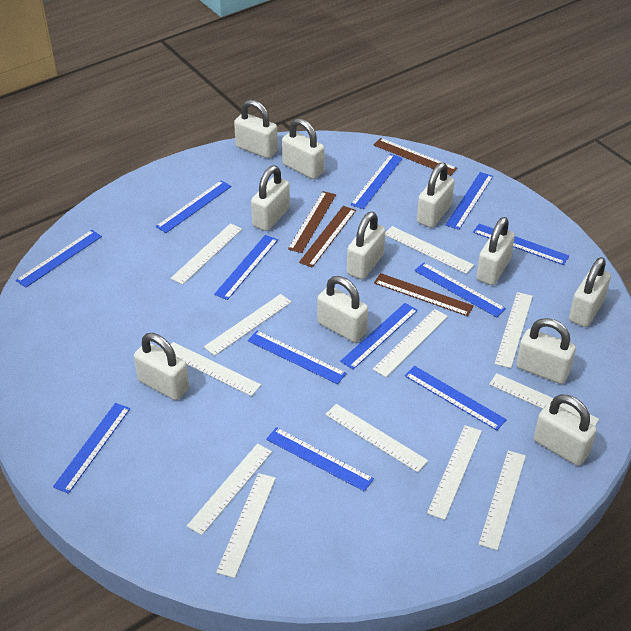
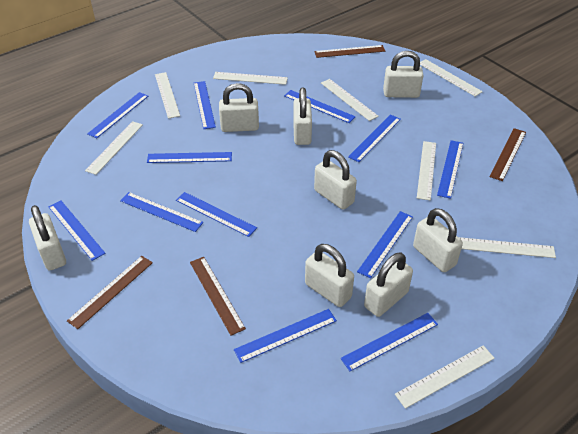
white padlock: 11 -> 8
white ruler: 12 -> 8

